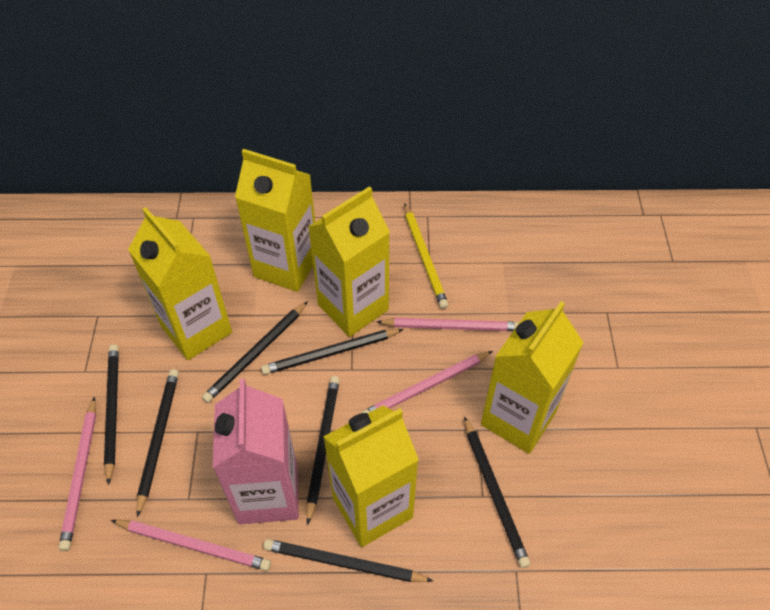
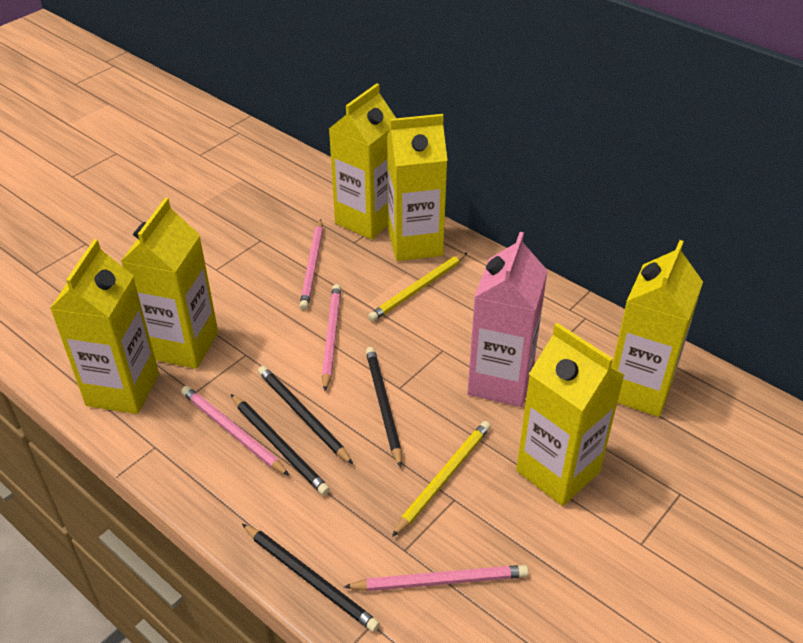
black pencil: 7 -> 4
yellow carton: 5 -> 6
yellow pencil: 1 -> 2

